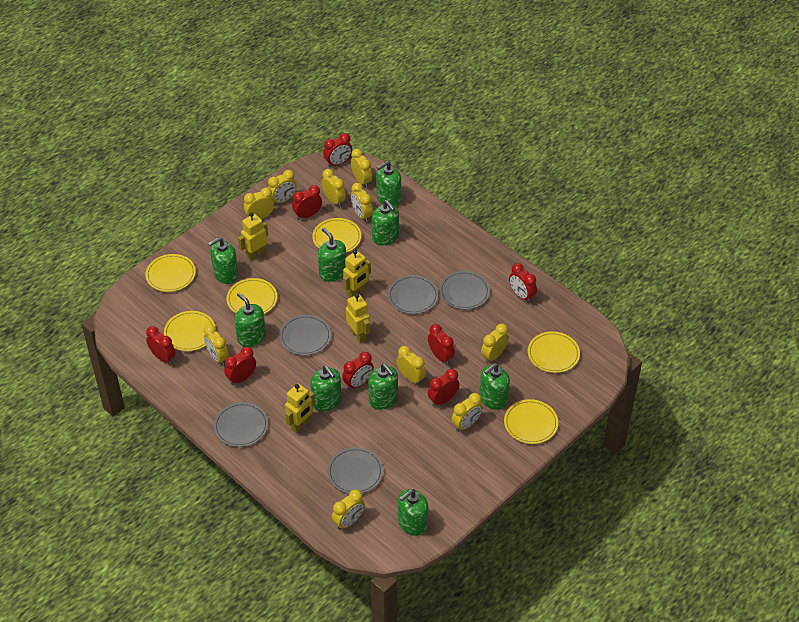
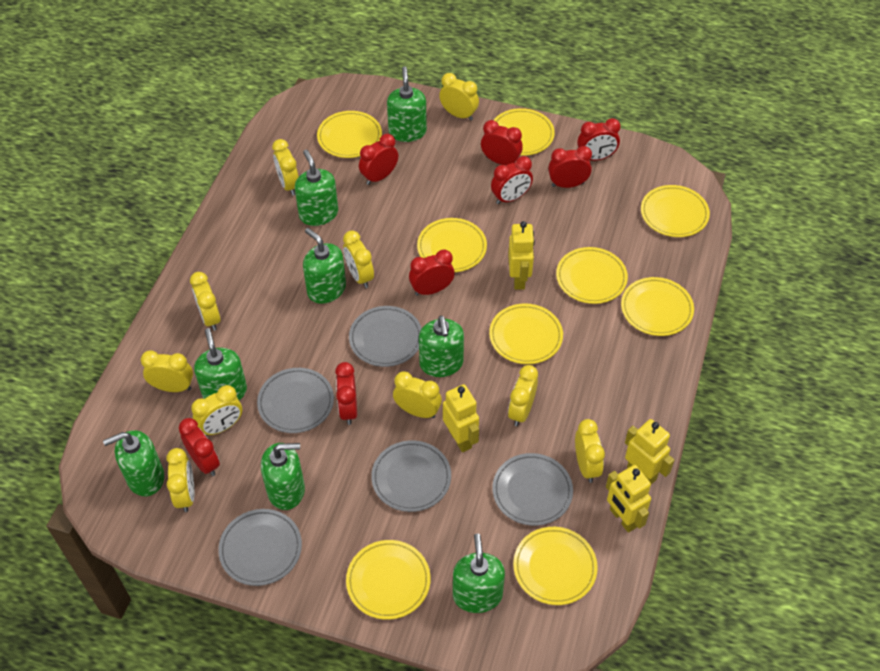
green soap dispenser: 9 -> 8
yellow plate: 6 -> 9

